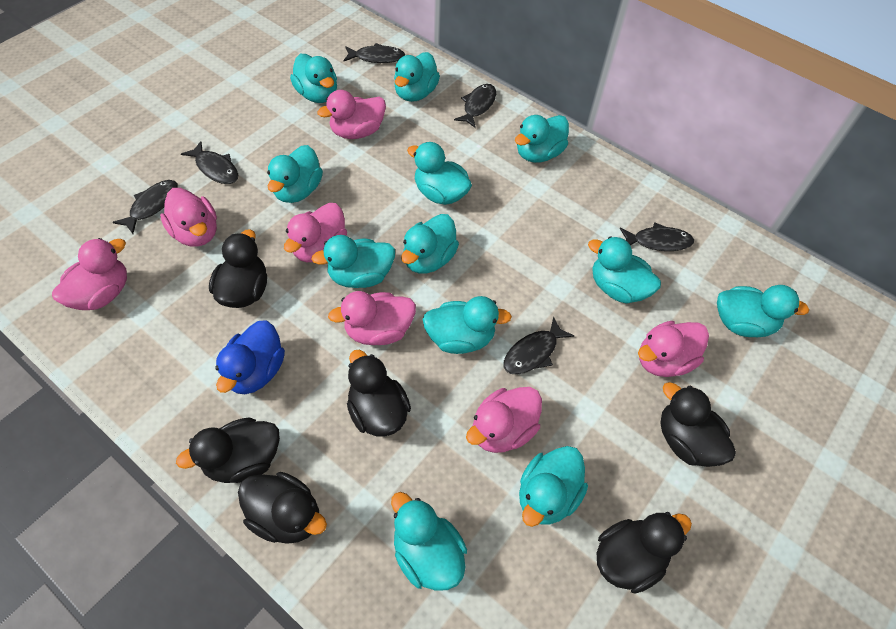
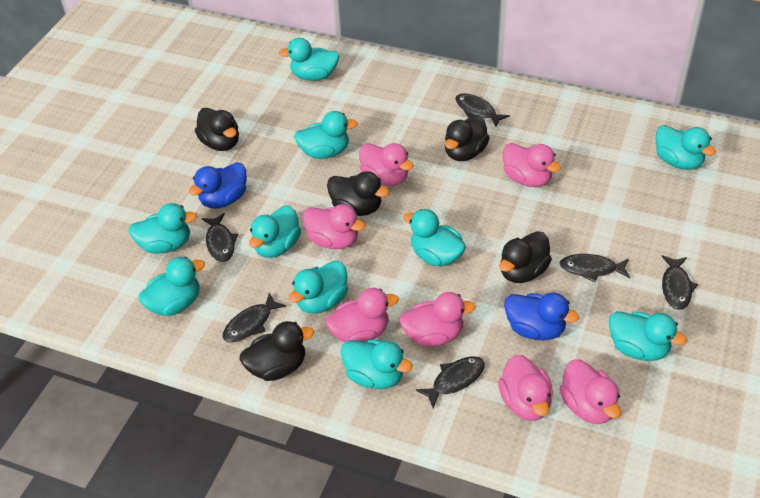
black duck: 6 -> 5
blue duck: 1 -> 2
turquoise duck: 12 -> 10

